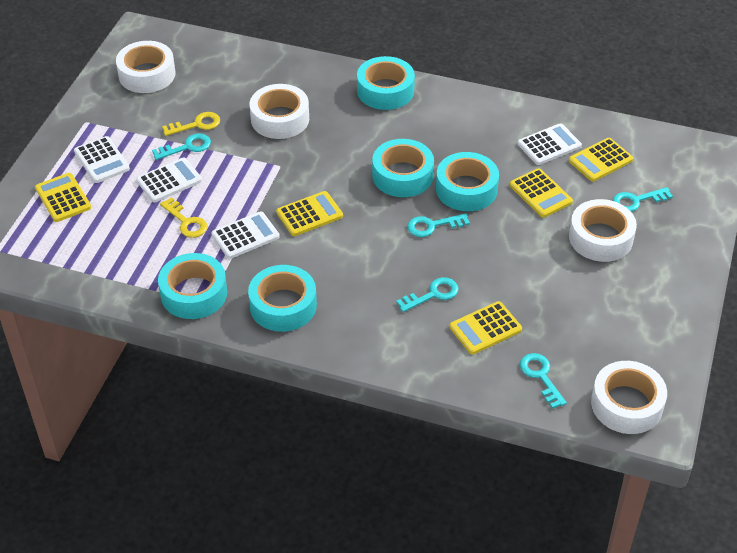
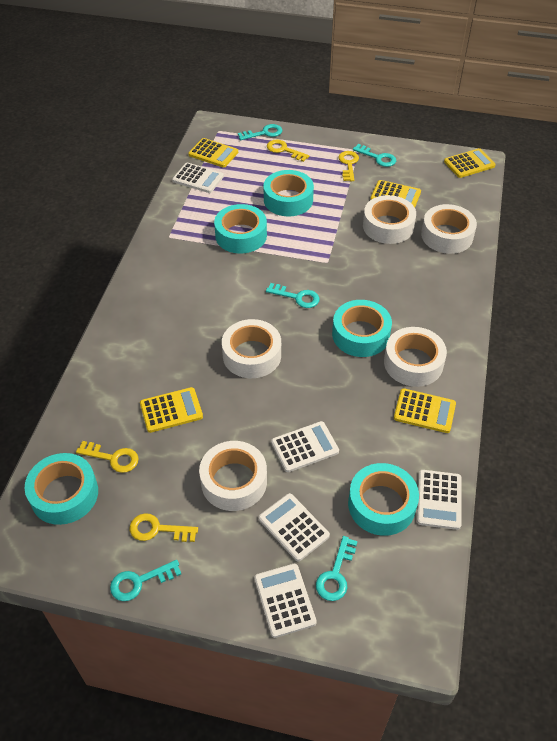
white calculator: 4 -> 5
white tape: 4 -> 5
yellow key: 2 -> 4

